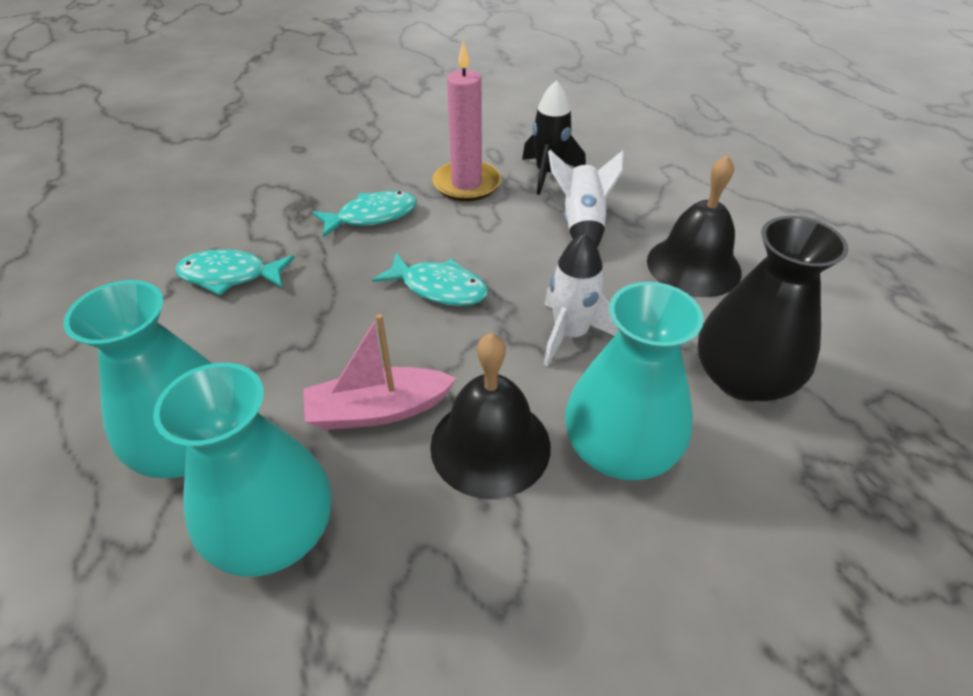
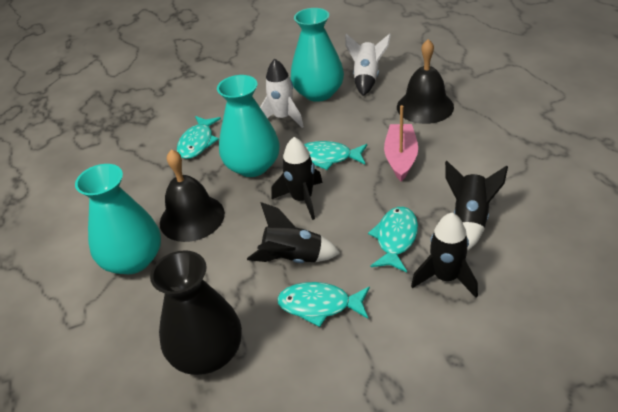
black rocket: 1 -> 4
pink candle: 1 -> 0
turquoise fish: 3 -> 4

